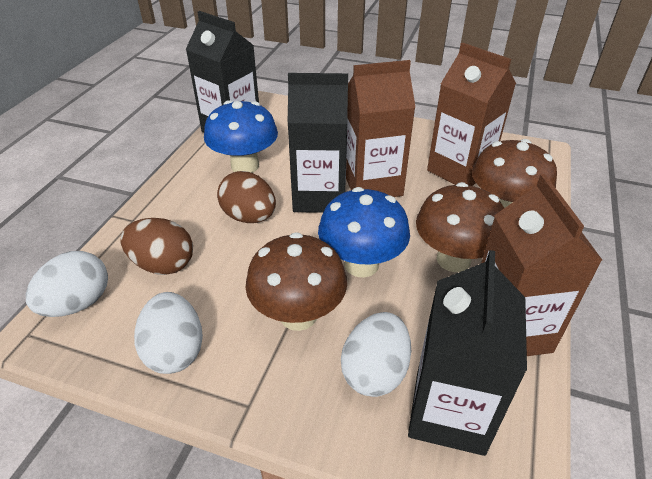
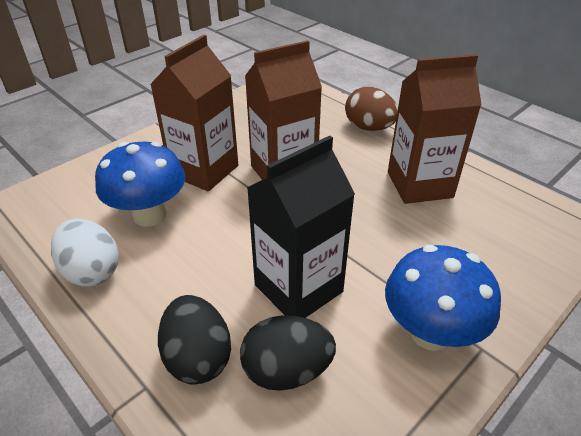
black carton: 3 -> 1
black egg: 0 -> 2
brown egg: 2 -> 1
brown mushroom: 3 -> 0
white egg: 3 -> 1

